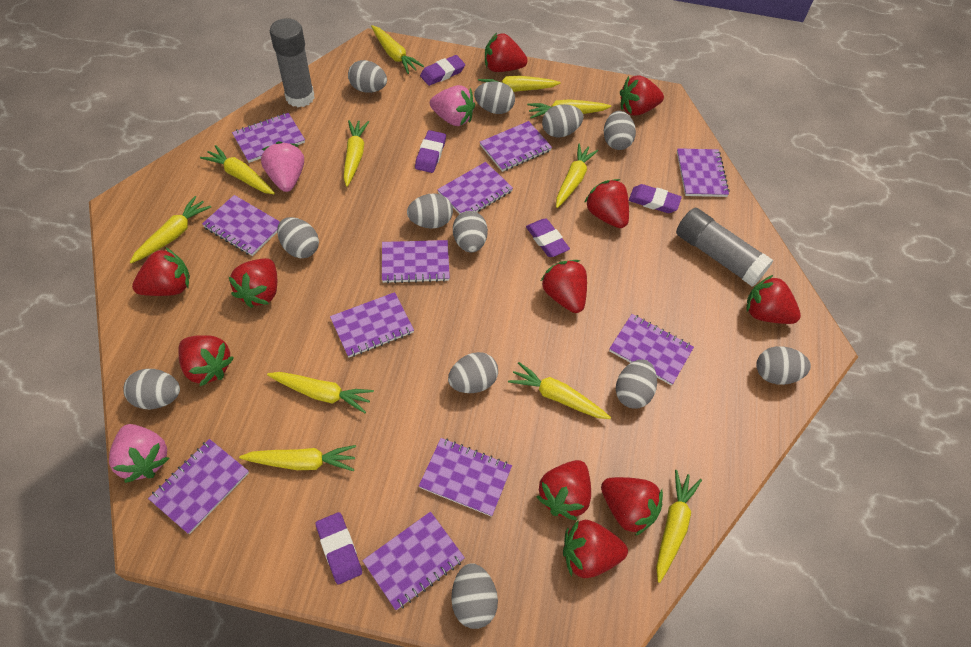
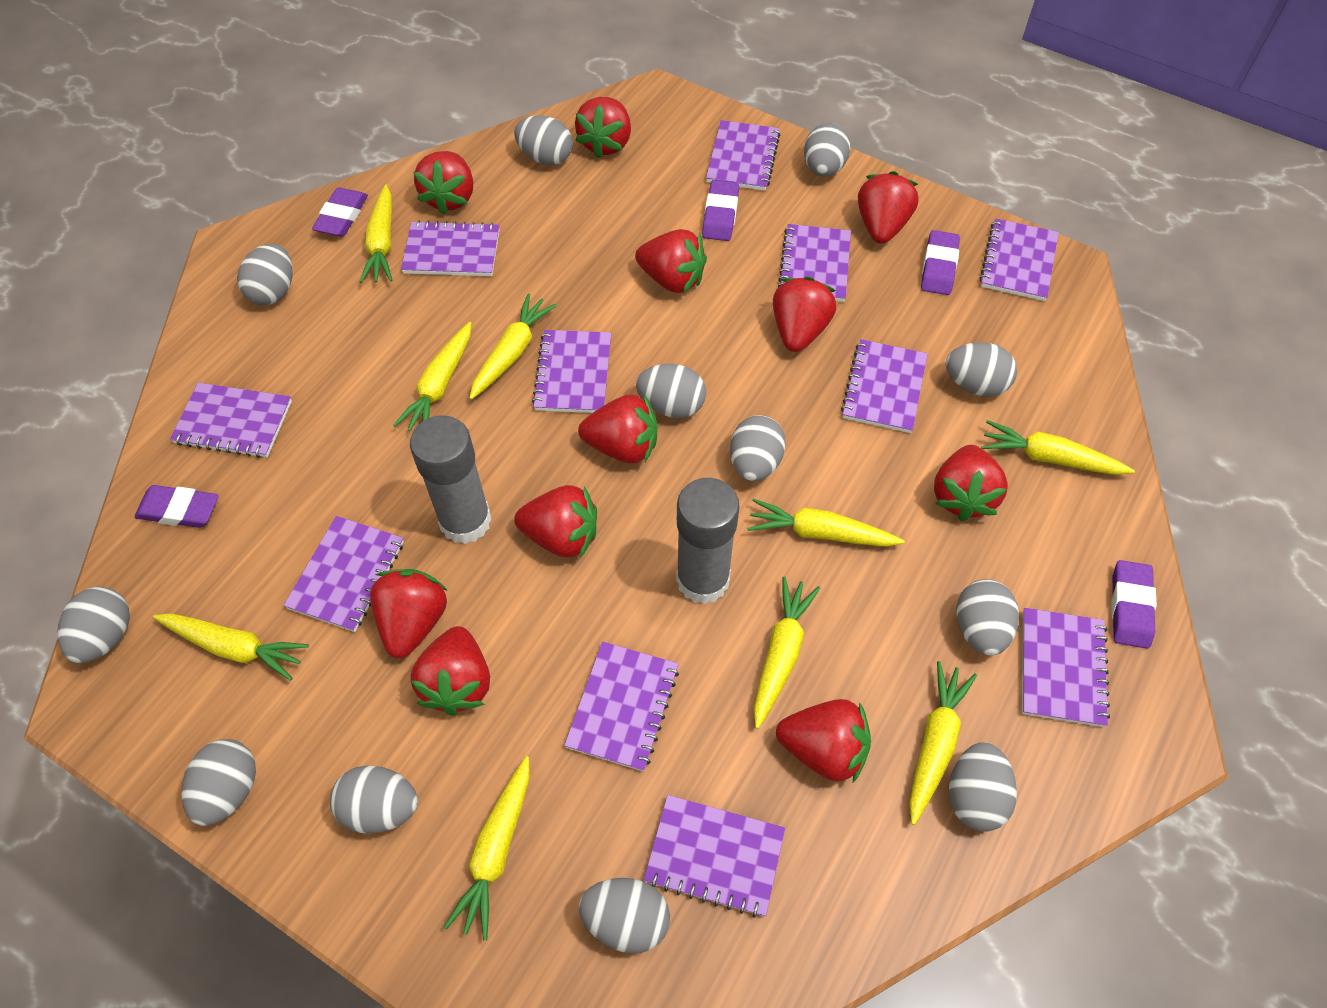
pink strawberry: 3 -> 0
yellow carrot: 11 -> 9

